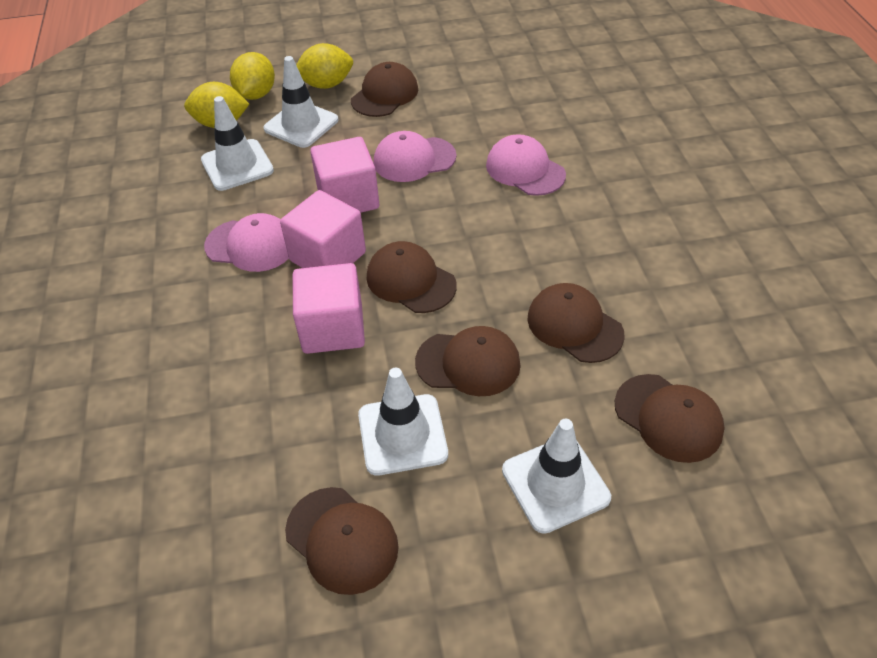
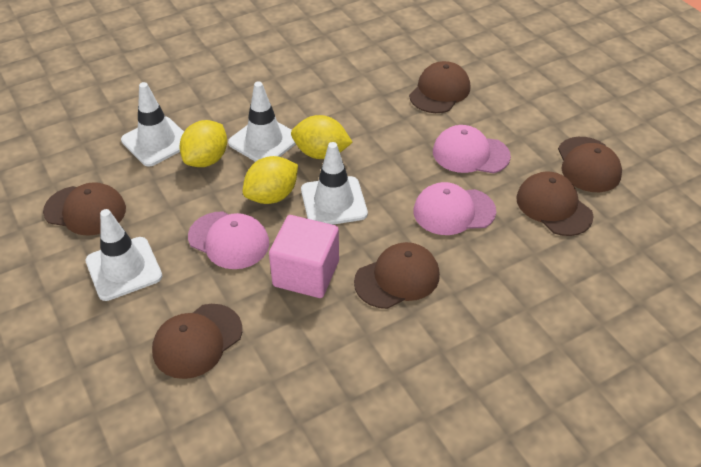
pink cube: 3 -> 1

